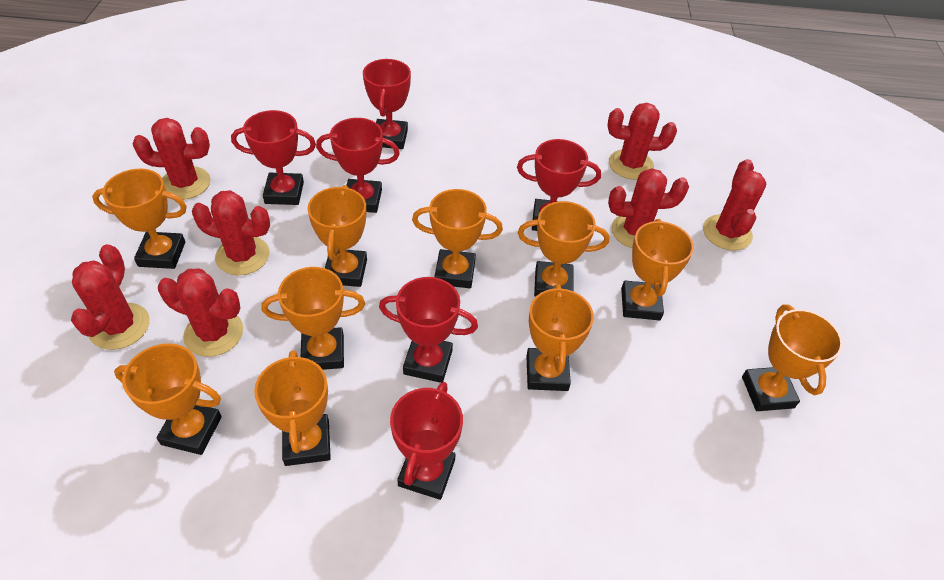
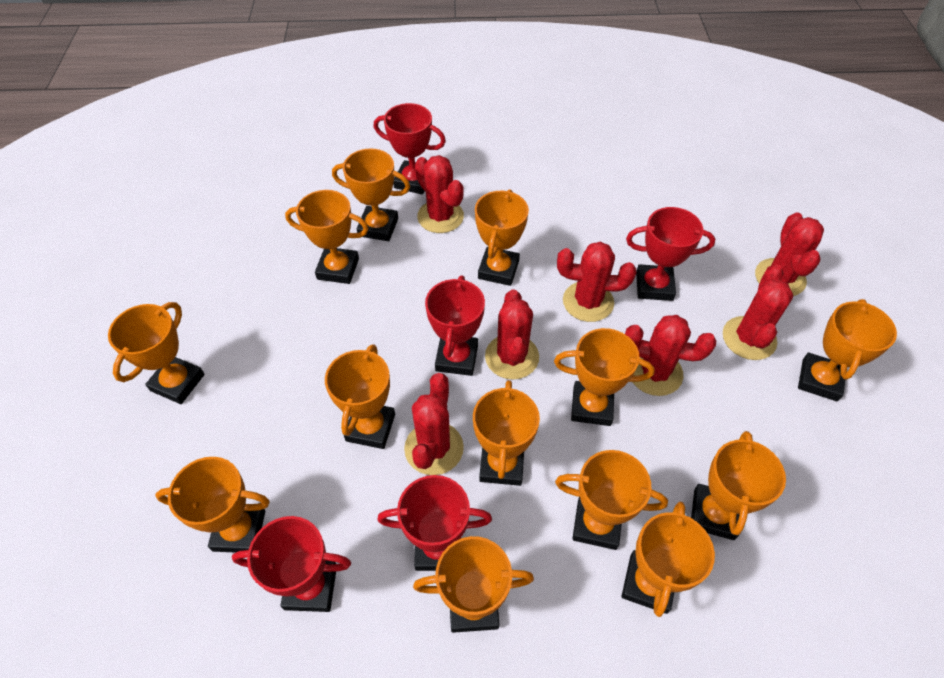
orange trophy: 10 -> 13
red trophy: 6 -> 5

